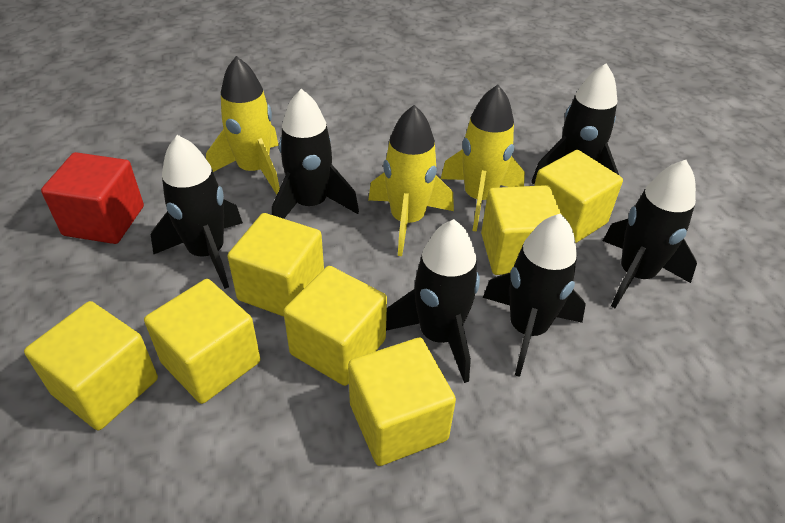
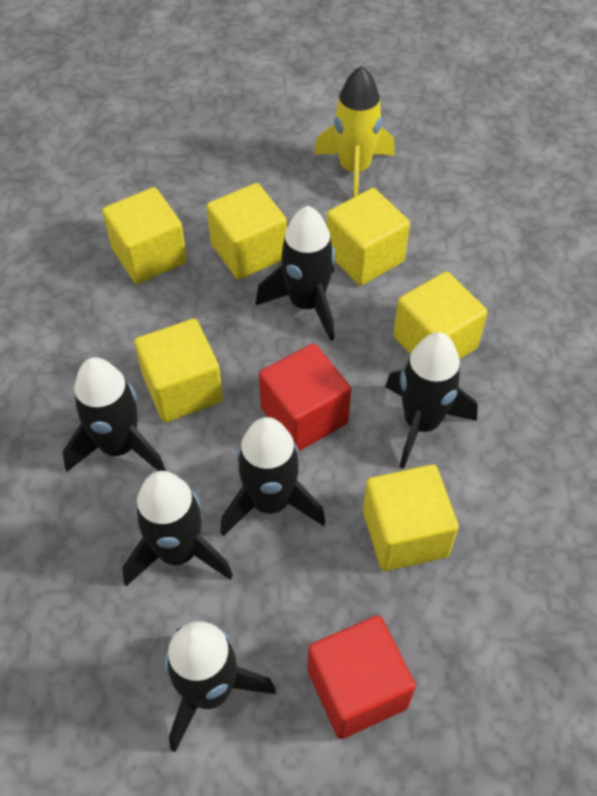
red cube: 1 -> 2
yellow cube: 7 -> 6
yellow rocket: 3 -> 1

